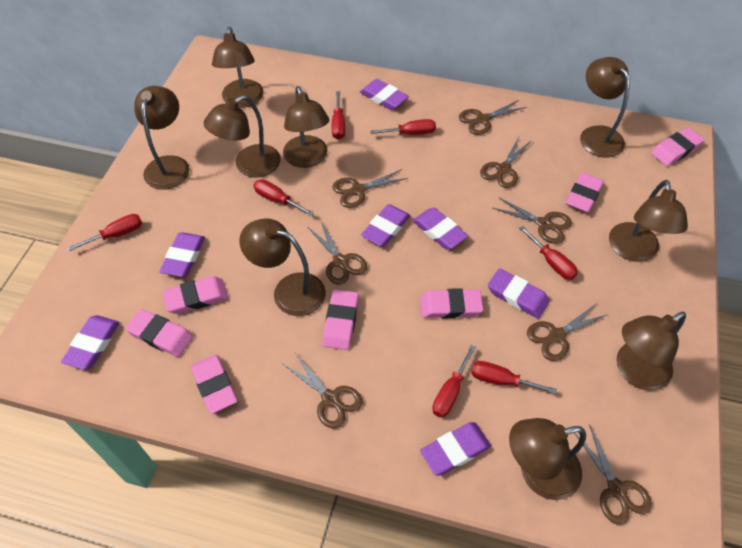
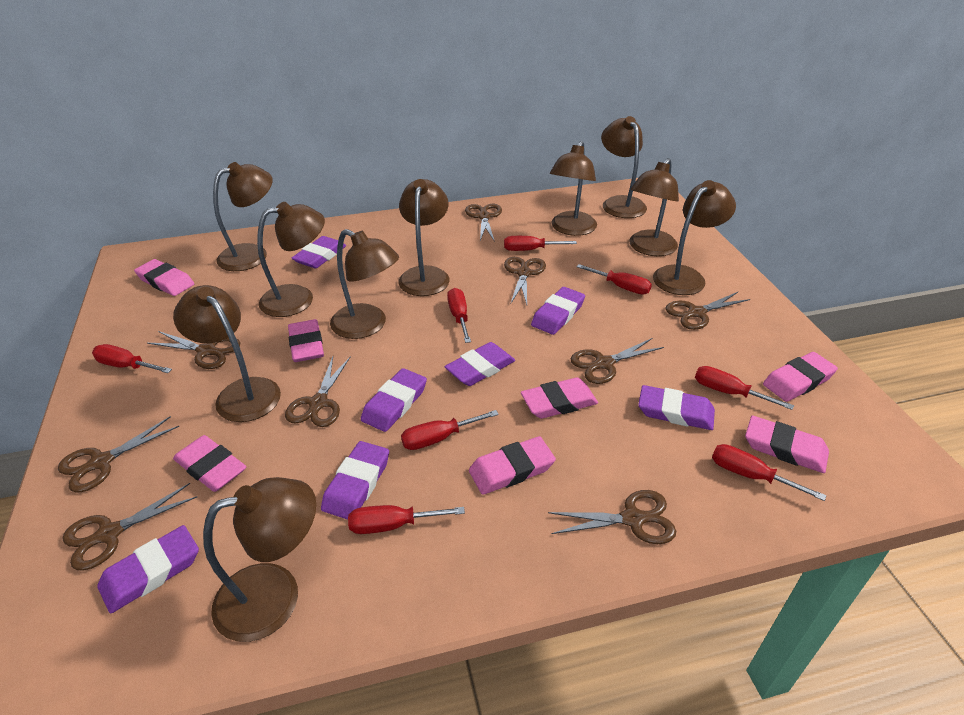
brown lamp: 9 -> 10
brown scissors: 8 -> 9
red screwdriver: 7 -> 8

